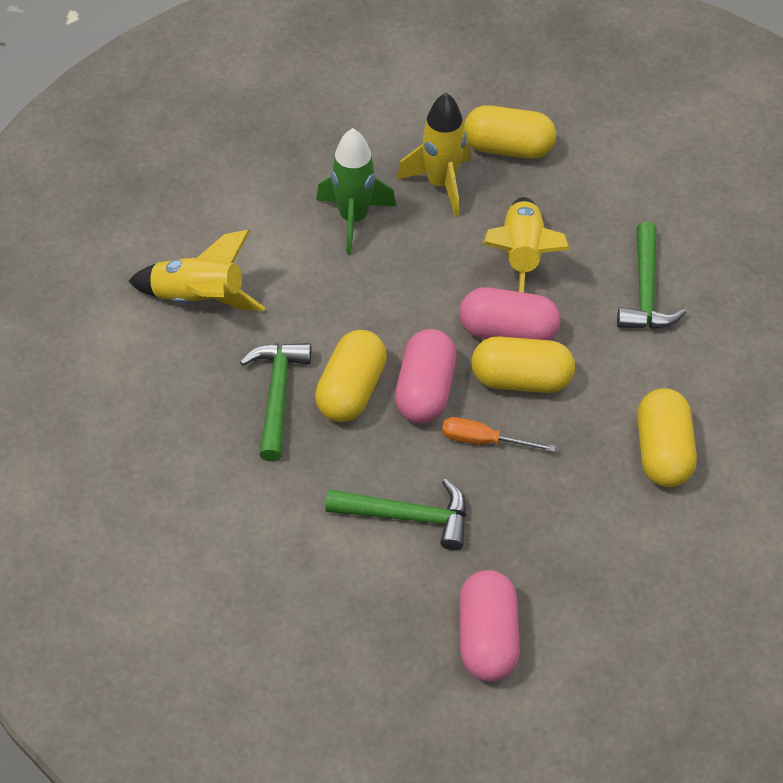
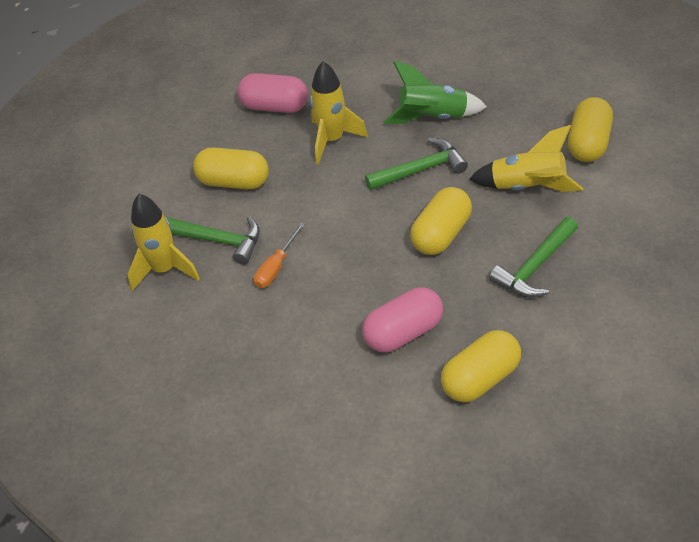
pink capsule: 3 -> 2

